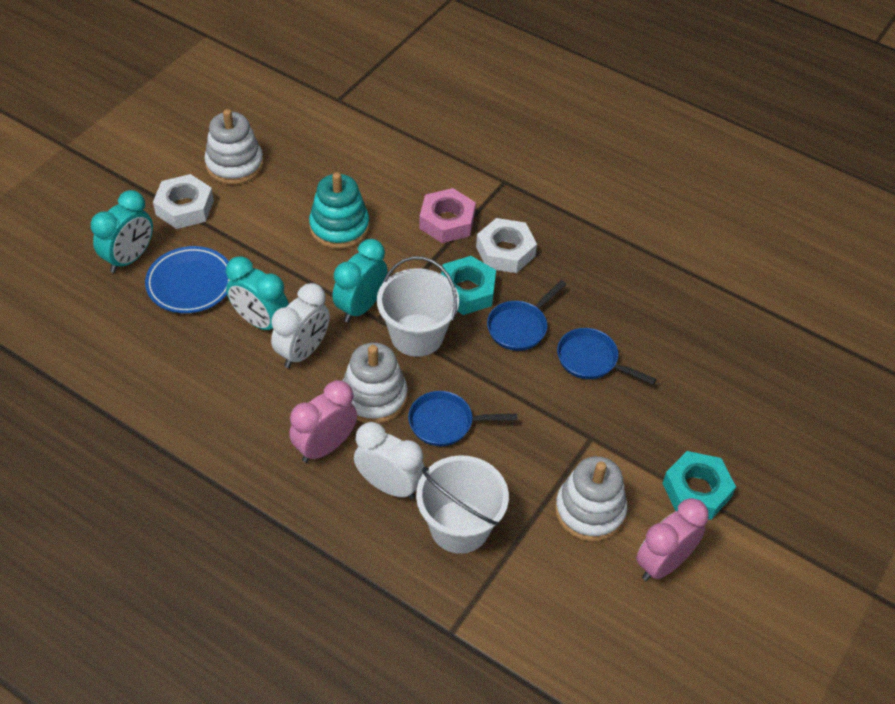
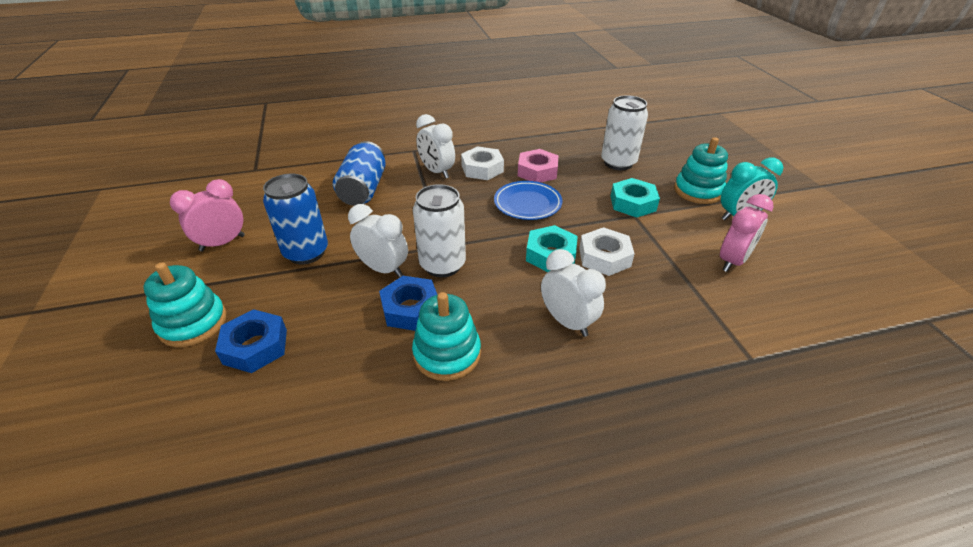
blue can: 0 -> 2
blue nut: 0 -> 2
blue pan: 3 -> 0
turquoise clock: 3 -> 1
turquoise stacking toy: 1 -> 3
white bucket: 2 -> 0
white can: 0 -> 2
white clock: 2 -> 3
white stacking toy: 3 -> 0

